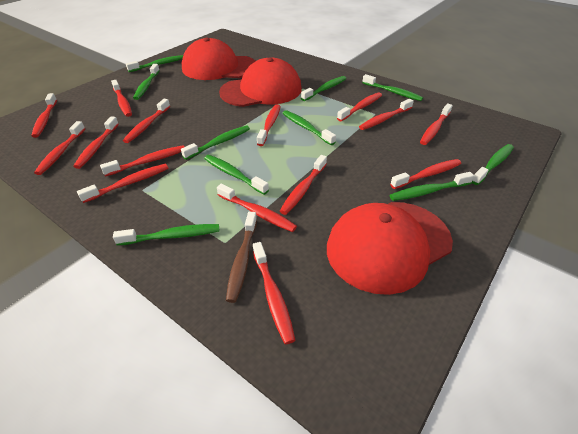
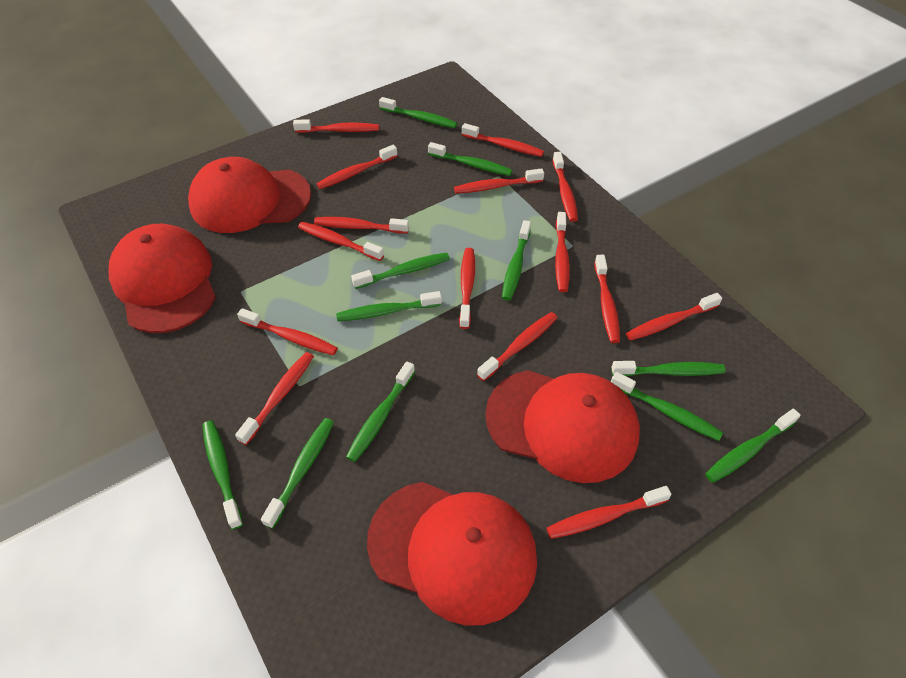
brown toothbrush: 1 -> 0
green toothbrush: 10 -> 11
red cap: 3 -> 4

